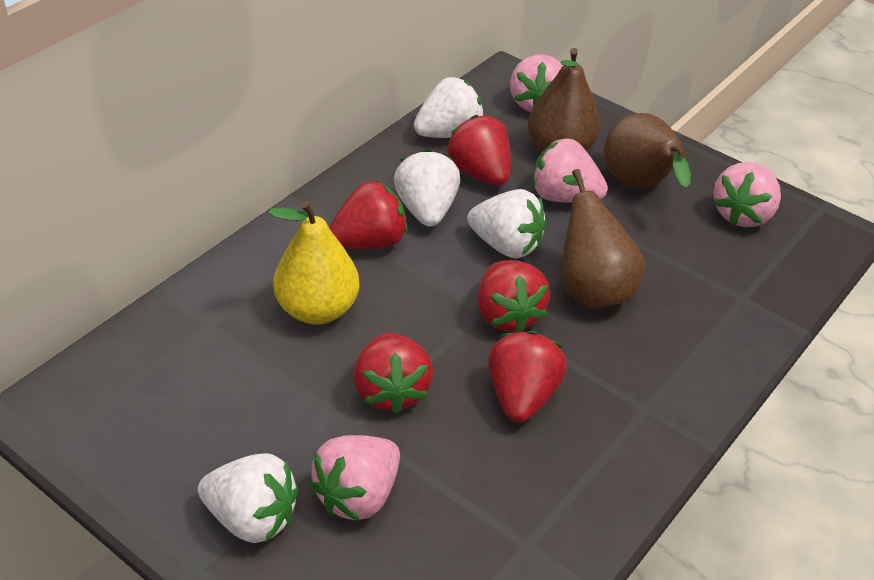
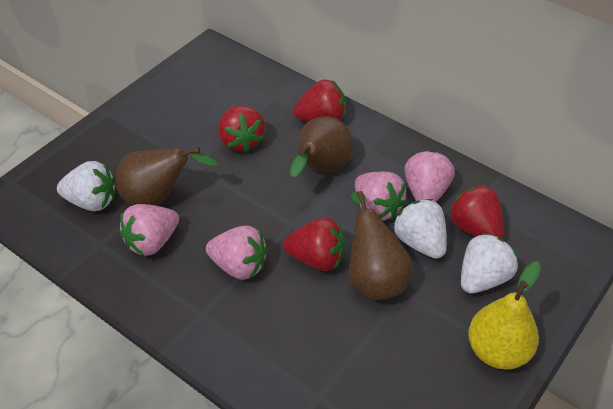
red strawberry: 5 -> 4
white strawberry: 4 -> 3

